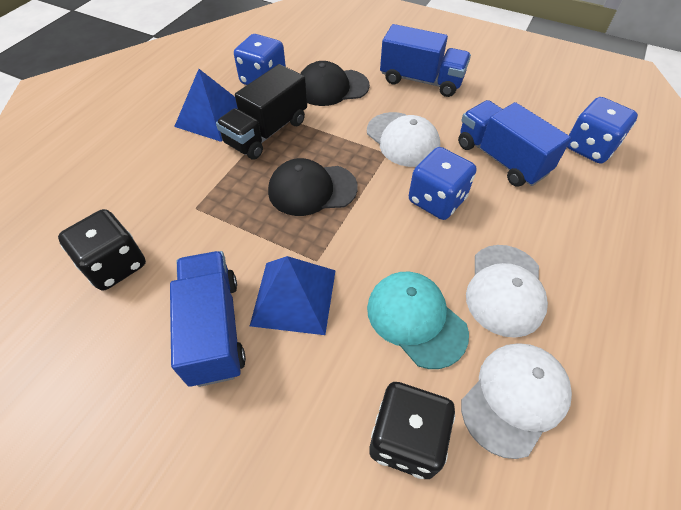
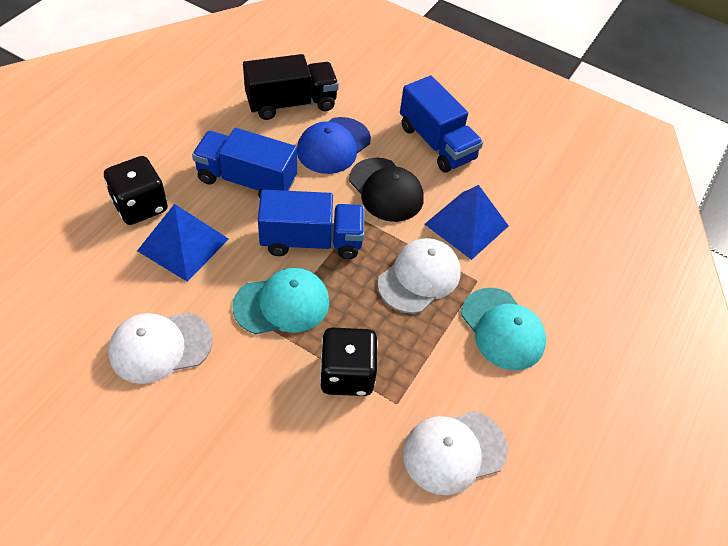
black cap: 2 -> 1
blue cap: 0 -> 1
blue dice: 3 -> 0
turquoise cap: 1 -> 2

